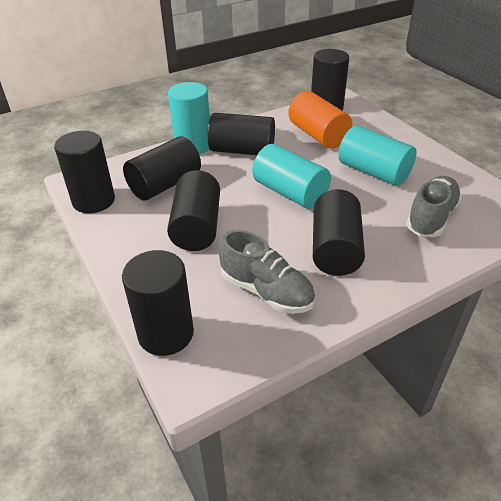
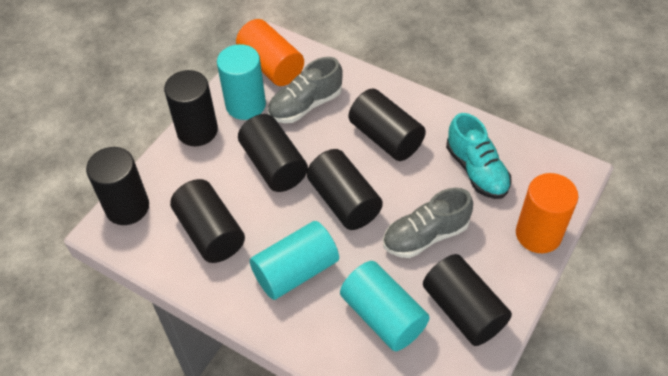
orange cylinder: 1 -> 2
turquoise shoe: 0 -> 1

